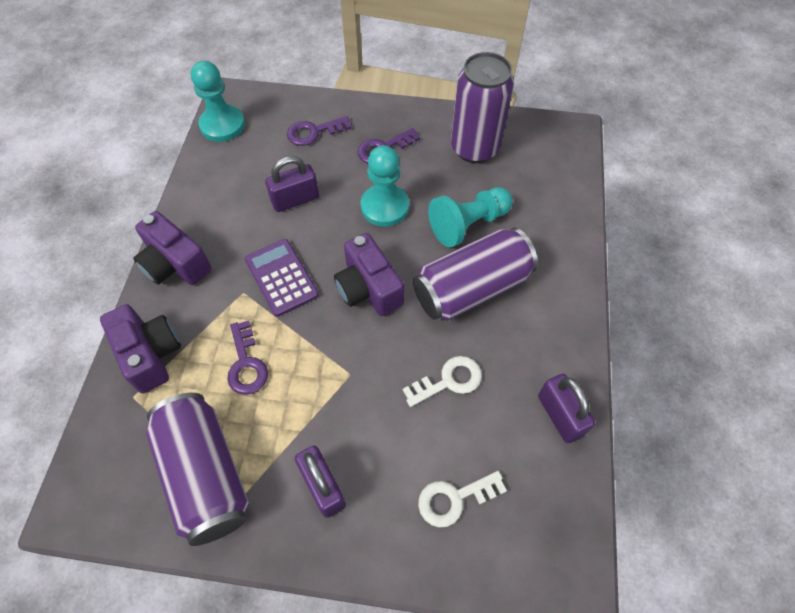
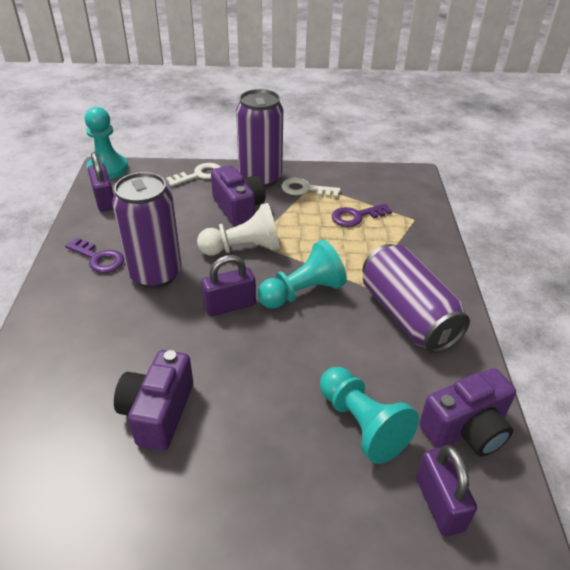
purple calculator: 1 -> 0
purple key: 3 -> 2
white pawn: 0 -> 1

